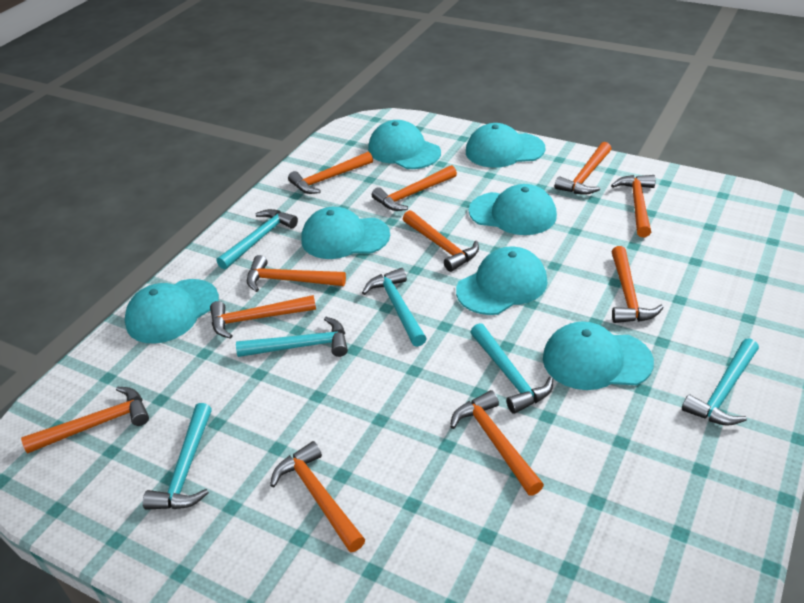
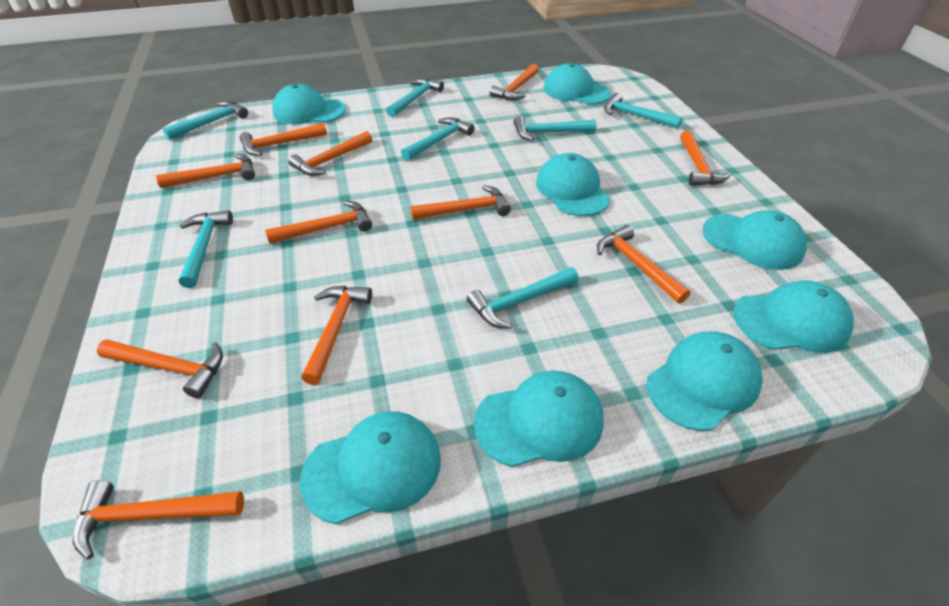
turquoise cap: 7 -> 8
turquoise hammer: 6 -> 7

